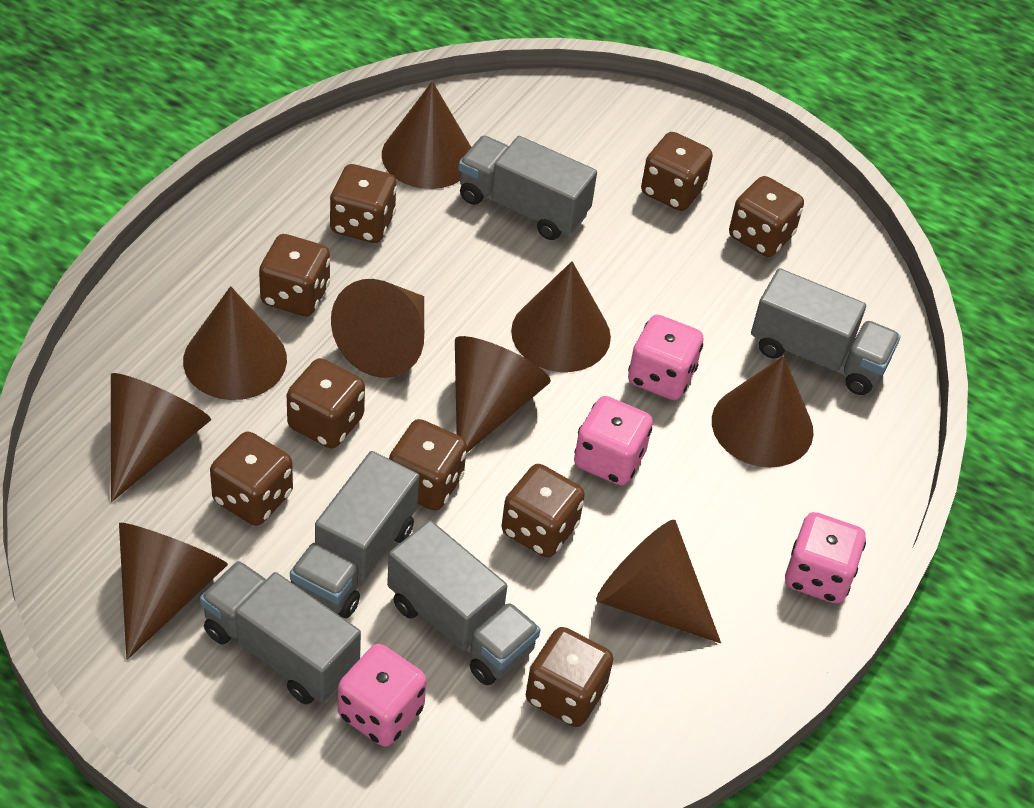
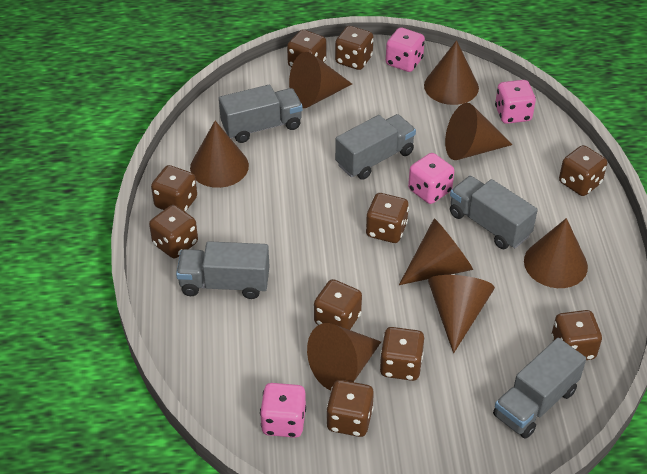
brown cone: 9 -> 8
brown dice: 9 -> 10

